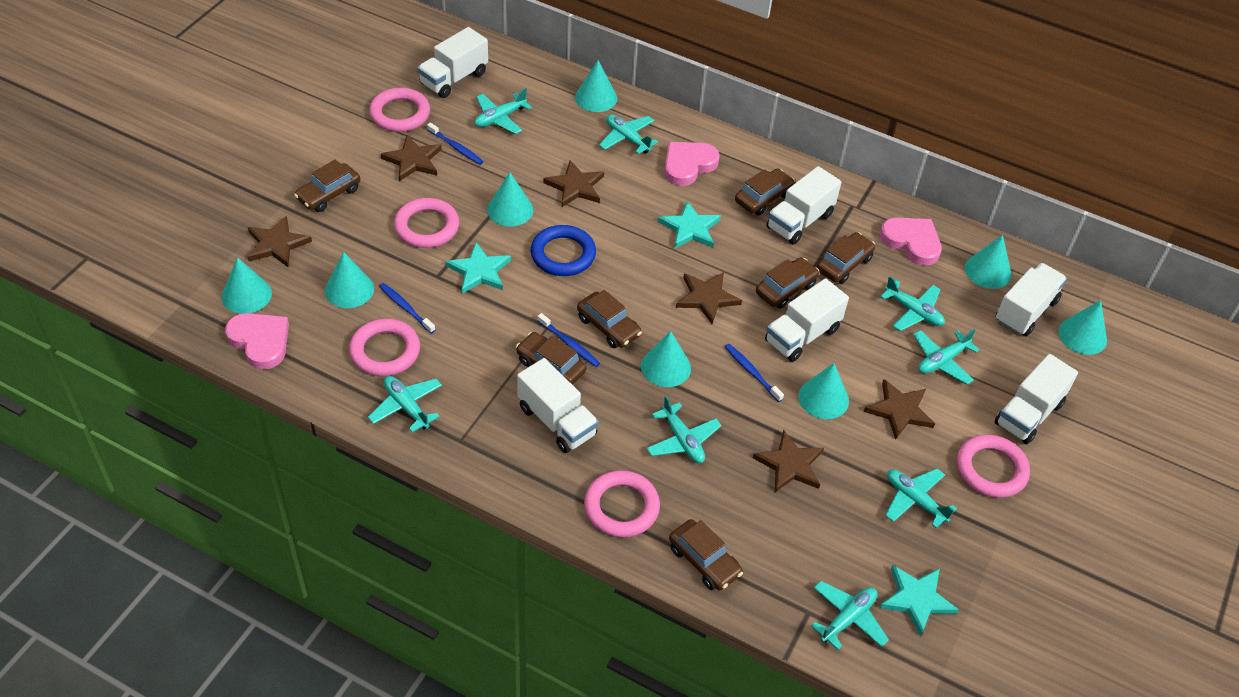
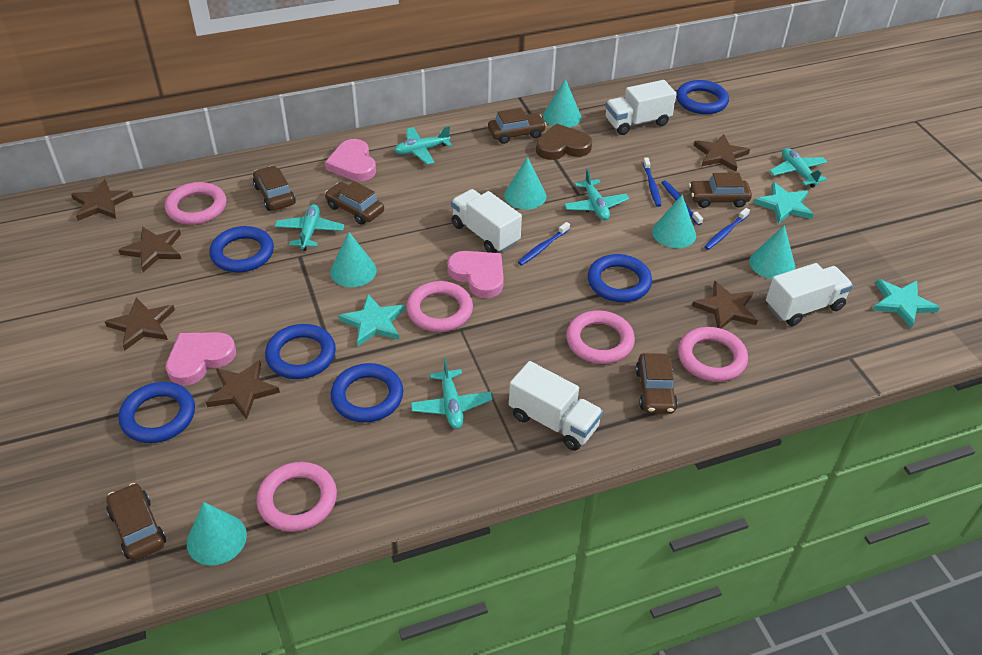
blue ring: 1 -> 6
brown car: 7 -> 6
brown heart: 0 -> 1
turquoise cone: 8 -> 6
turquoise plane: 8 -> 5
white truck: 6 -> 4

